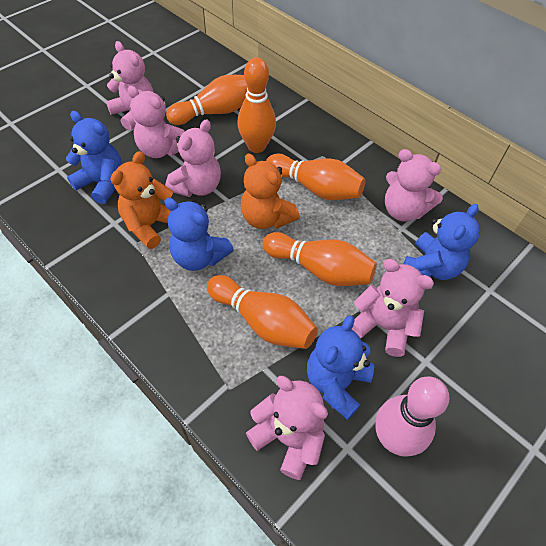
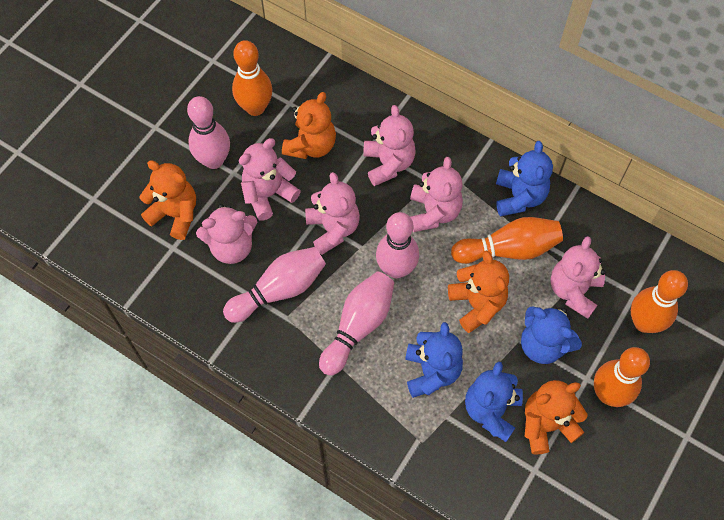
orange bowling pin: 5 -> 4
orange teddy bear: 2 -> 4
pink bowling pin: 1 -> 4

